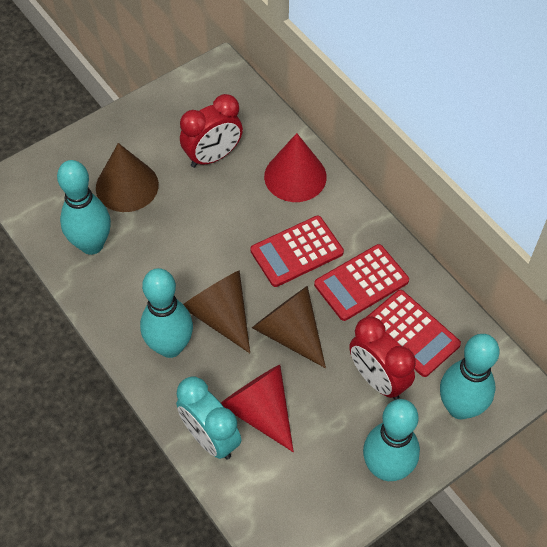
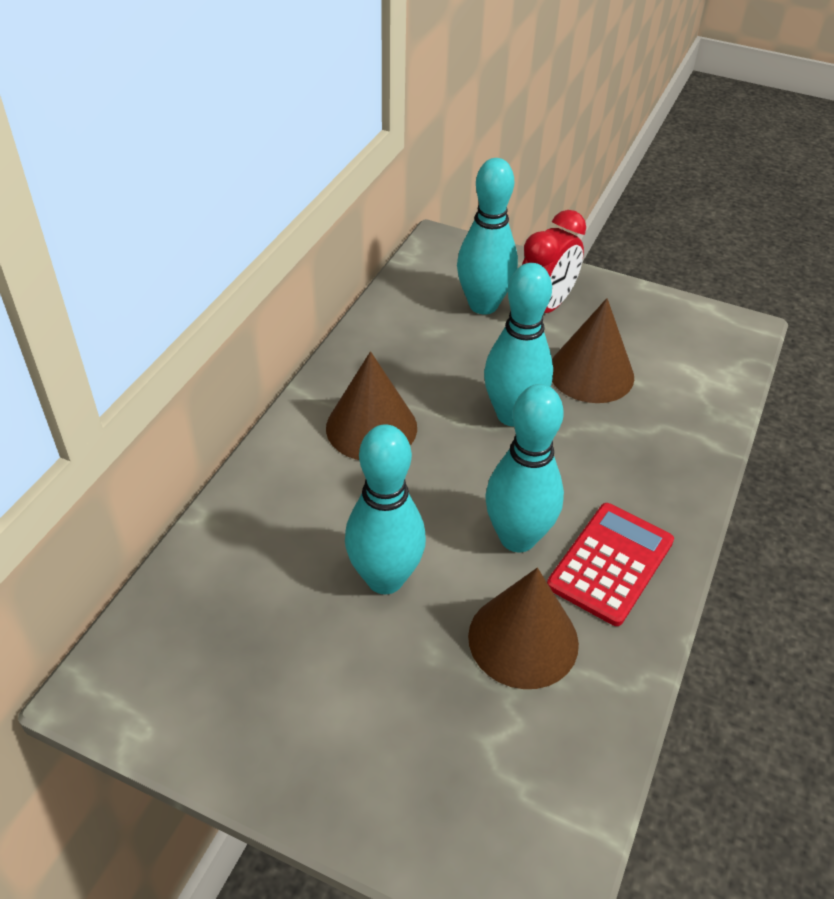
red calculator: 3 -> 1
red clock: 2 -> 1
red cone: 2 -> 0
turquoise clock: 1 -> 0

